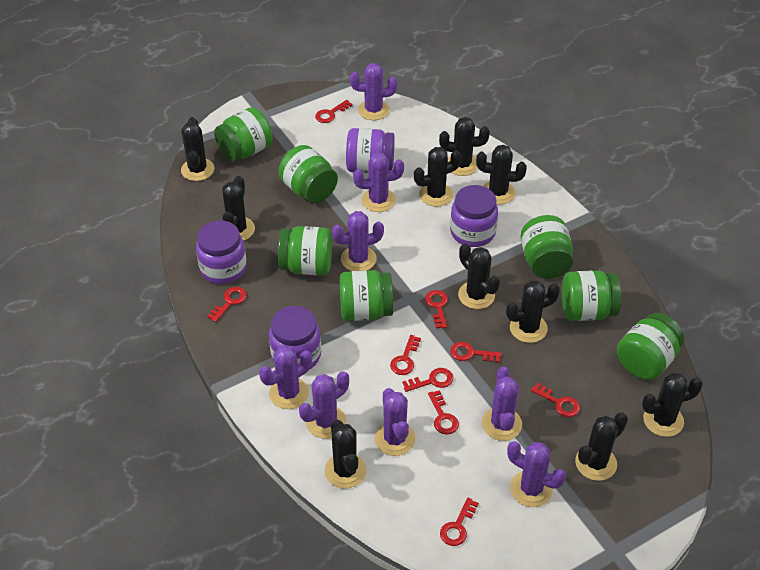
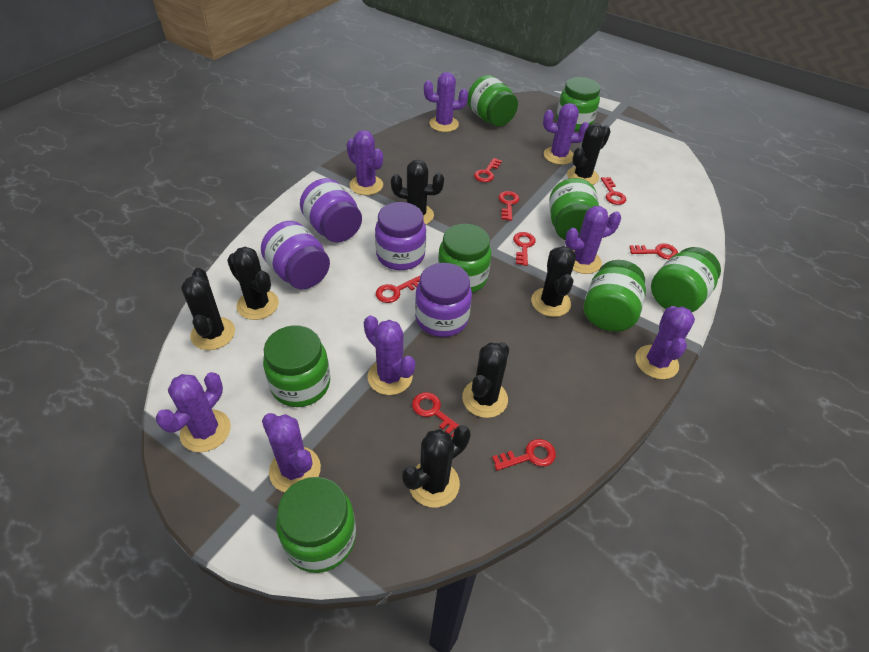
black cactus: 10 -> 7
green jar: 7 -> 8
red key: 9 -> 8

